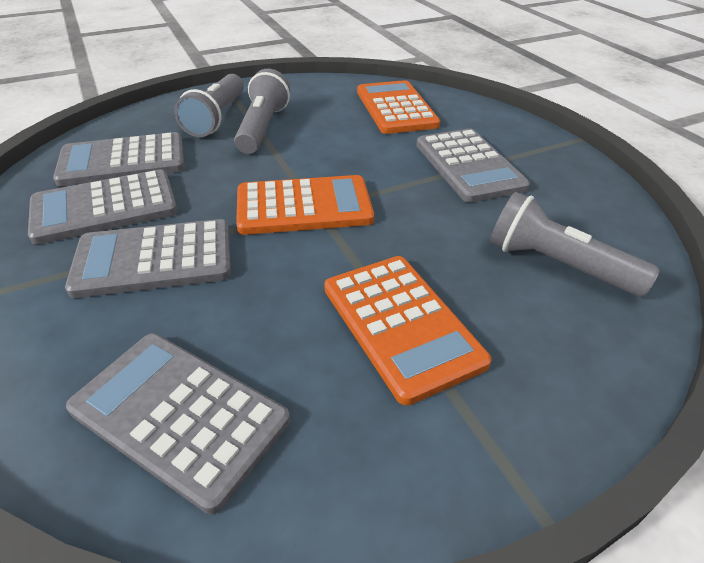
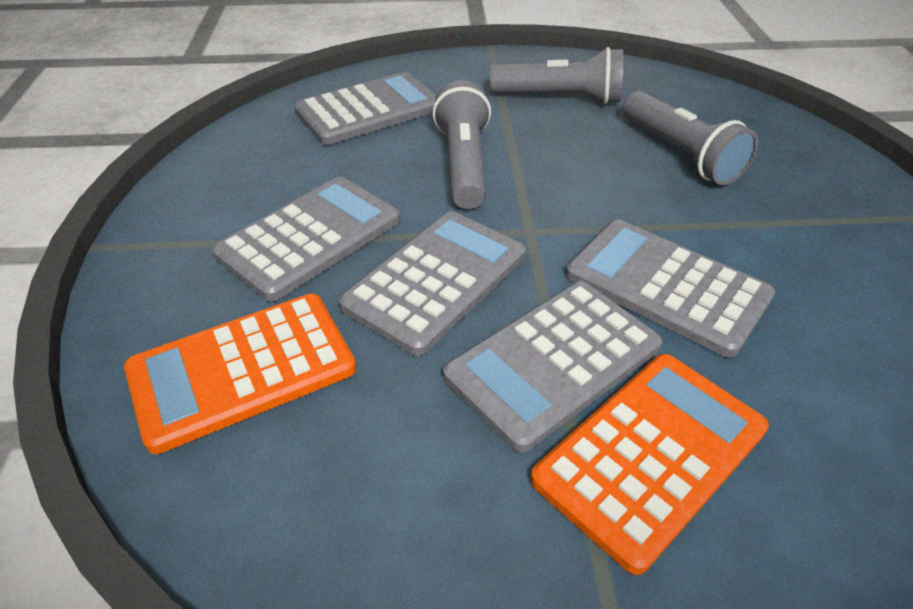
orange calculator: 3 -> 2

